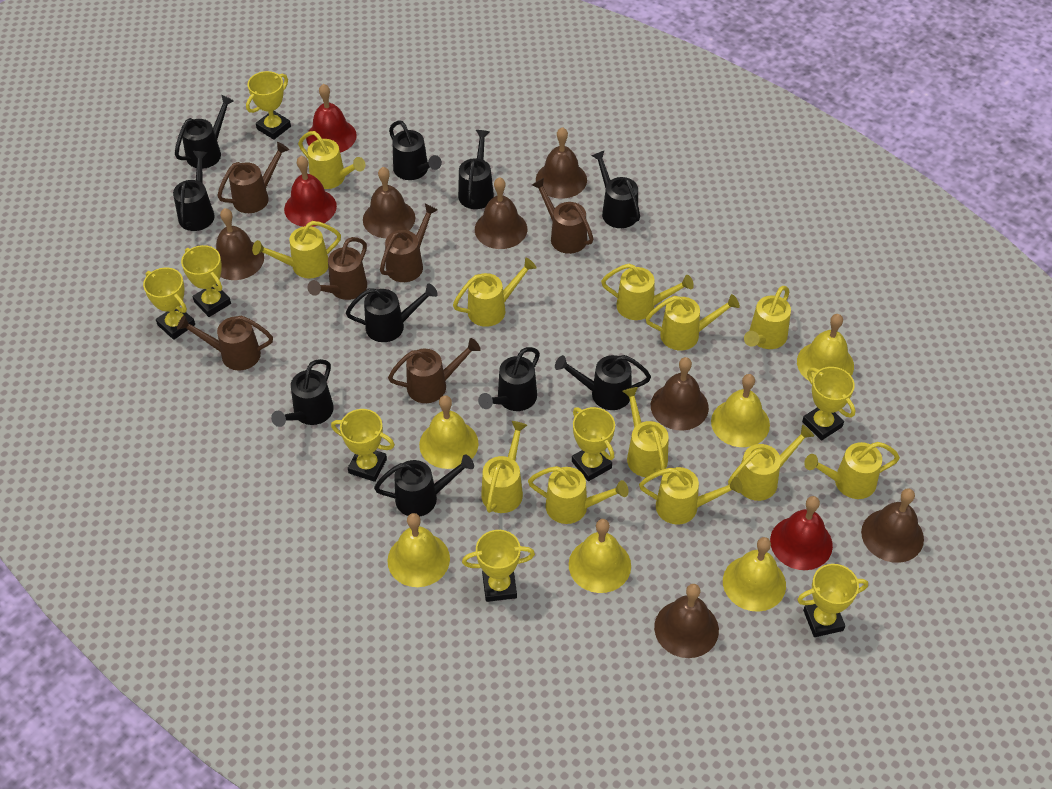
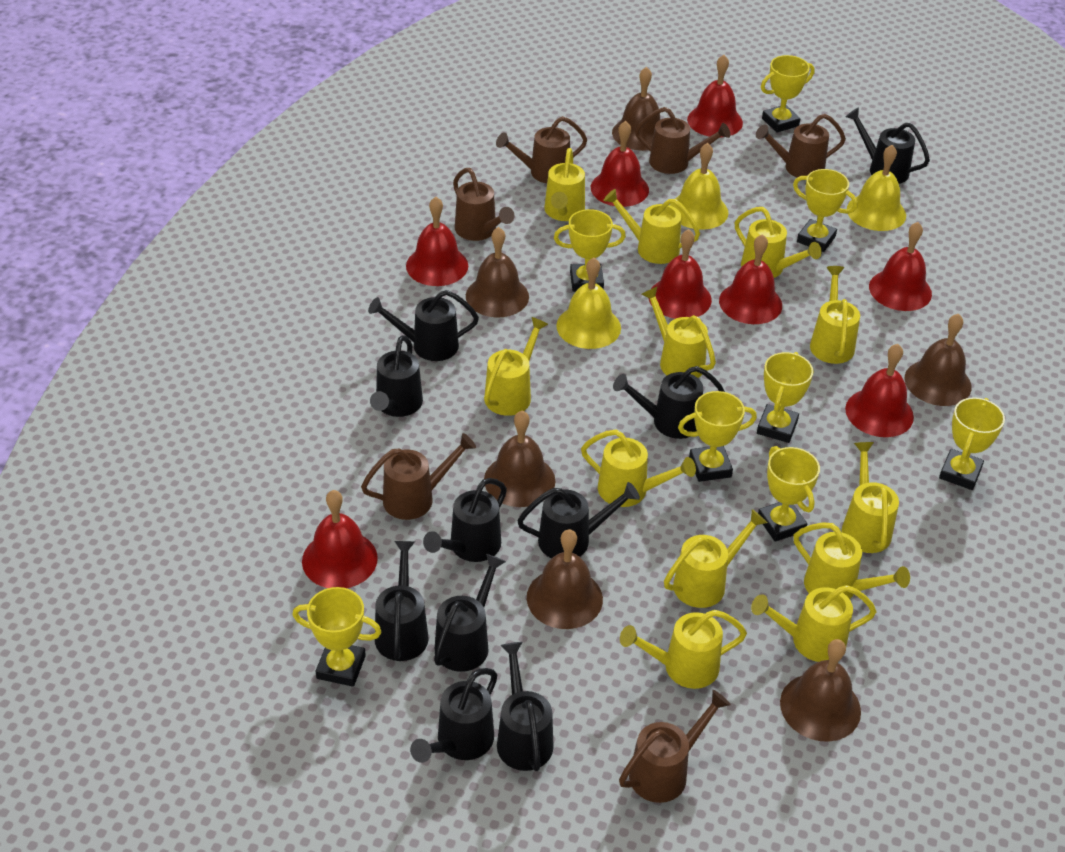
brown bell: 7 -> 6
red bell: 3 -> 8
yellow bell: 6 -> 3

